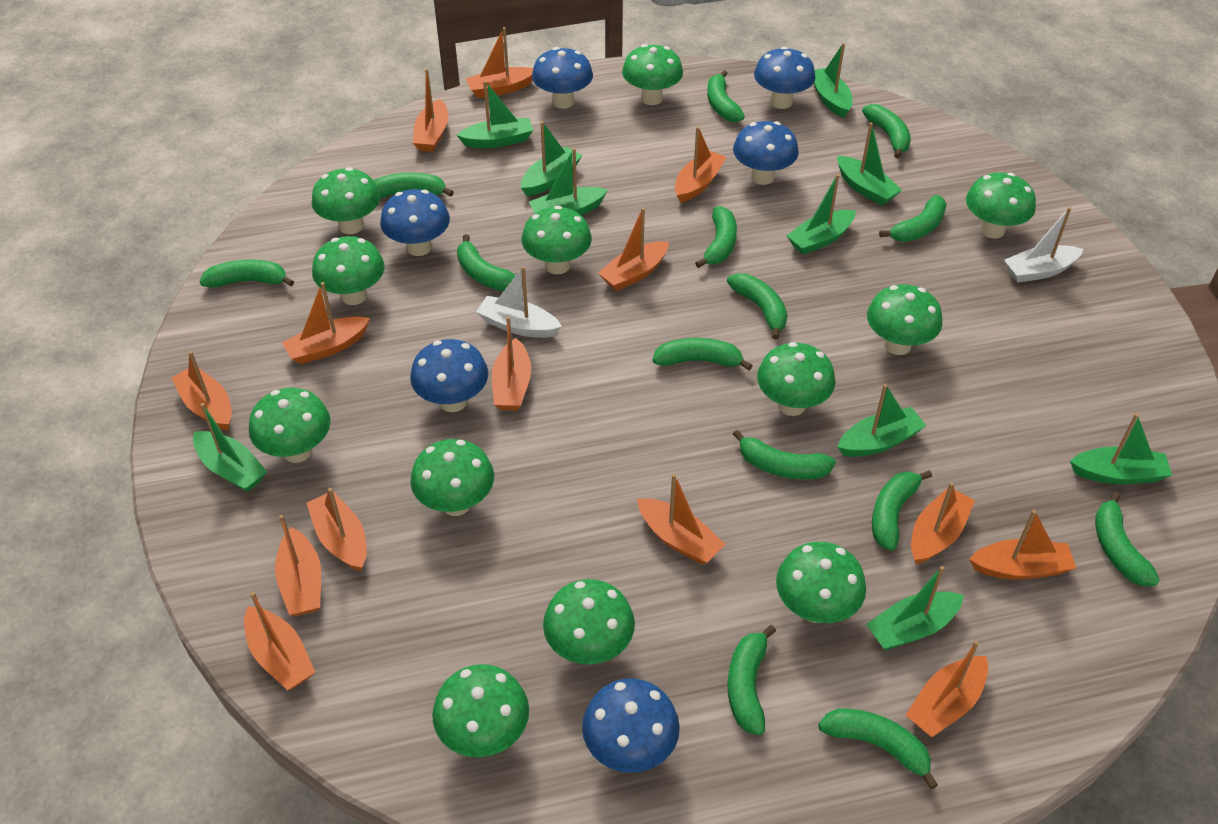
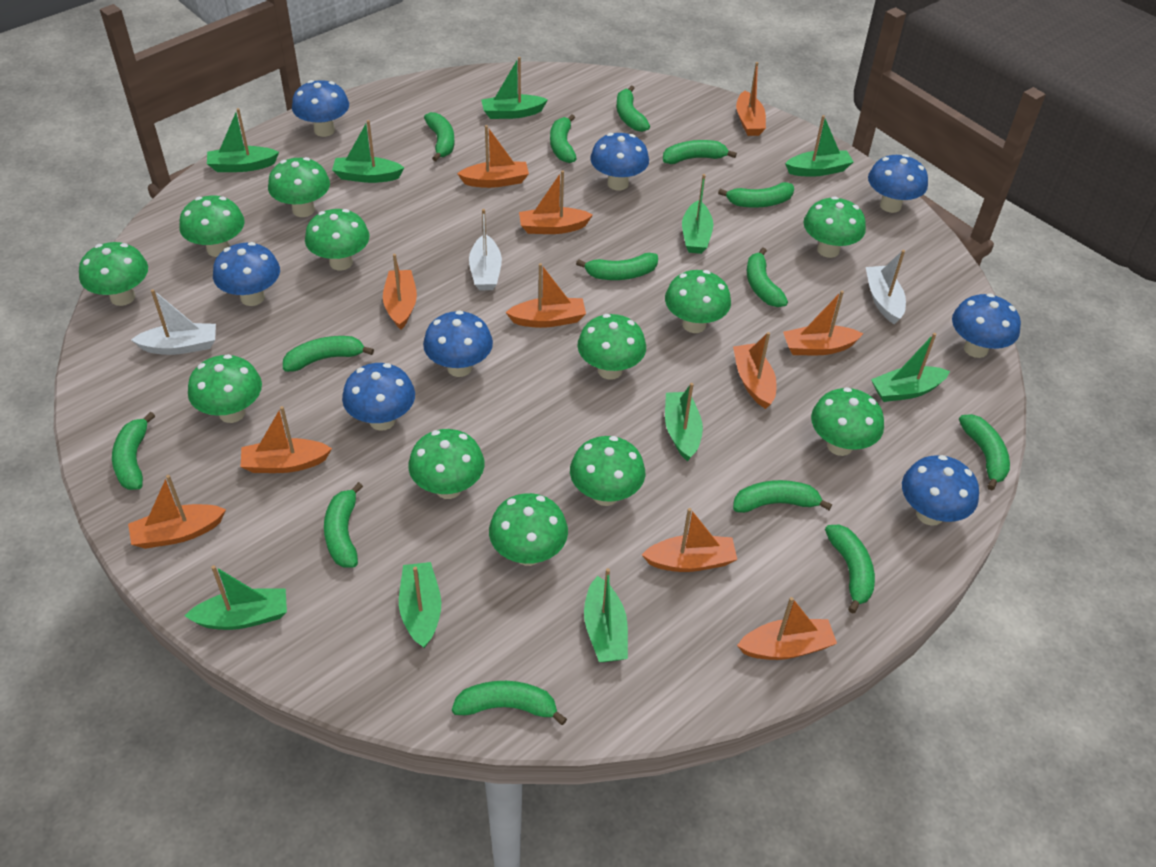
blue mushroom: 6 -> 8
orange boat: 14 -> 11
white boat: 2 -> 3

